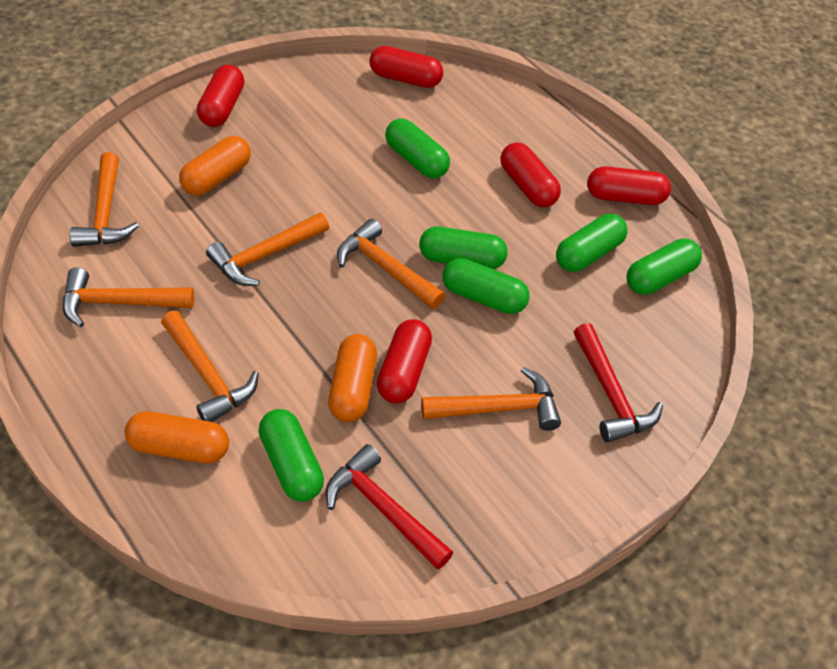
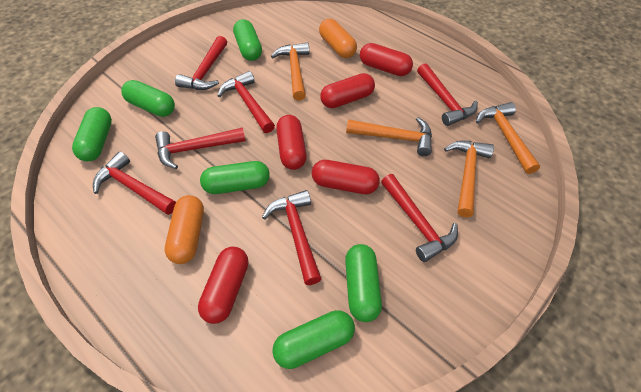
orange capsule: 3 -> 2
orange hammer: 6 -> 4
red hammer: 2 -> 7

